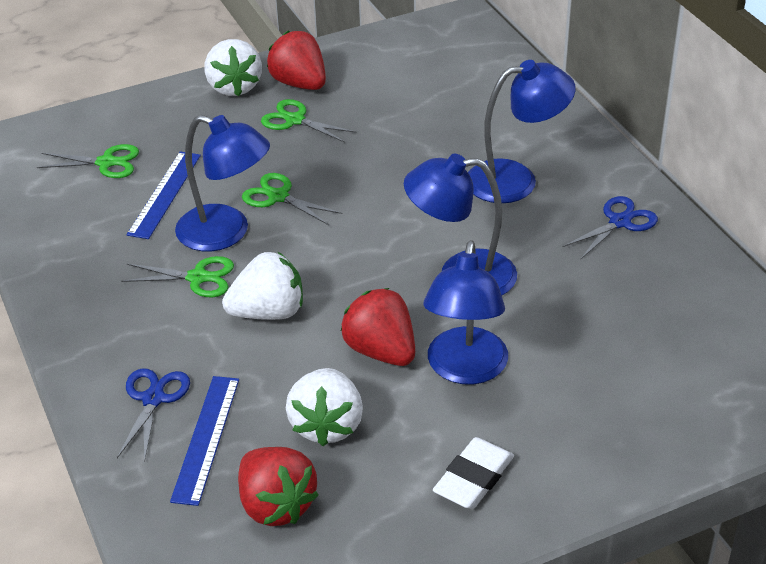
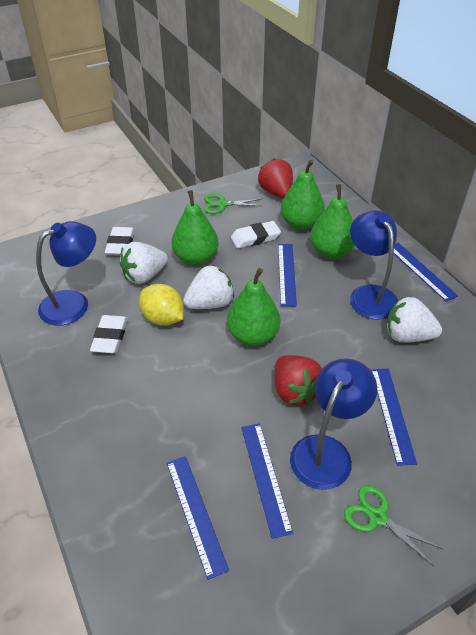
blue lamp: 4 -> 3
blue ruler: 2 -> 5
blue scissors: 2 -> 0
green pear: 0 -> 4
green scissors: 4 -> 2
red strawberry: 3 -> 2
white eraser: 1 -> 3
yellow lemon: 0 -> 1

